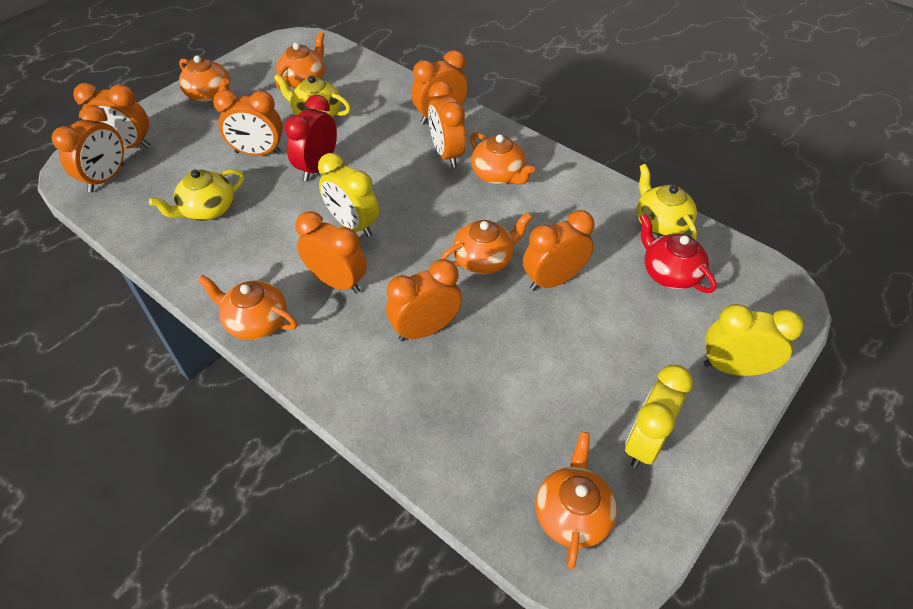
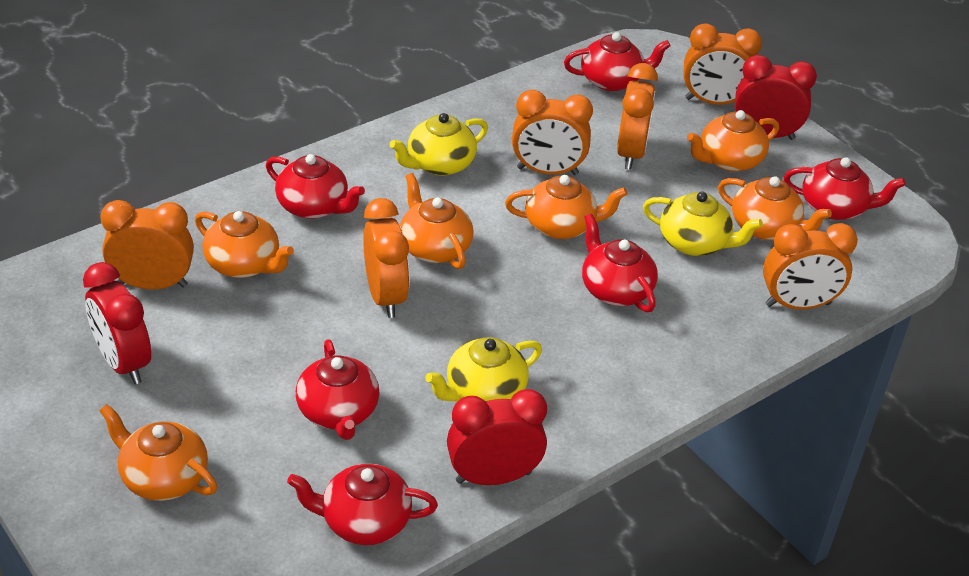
orange clock: 8 -> 6
red clock: 1 -> 3
red teapot: 1 -> 6
yellow clock: 3 -> 0

